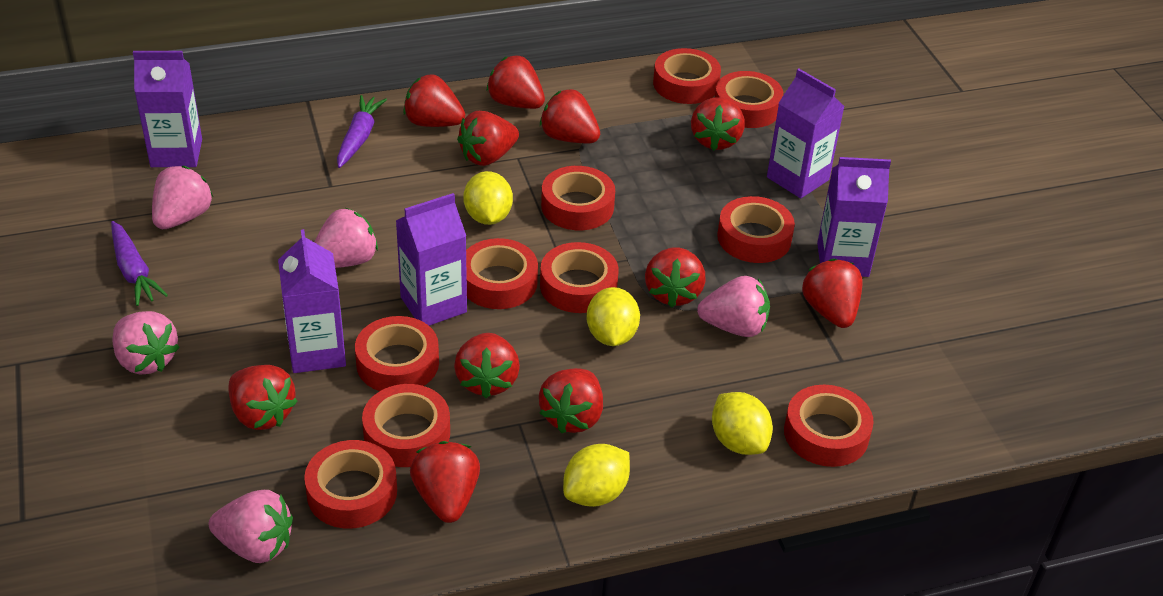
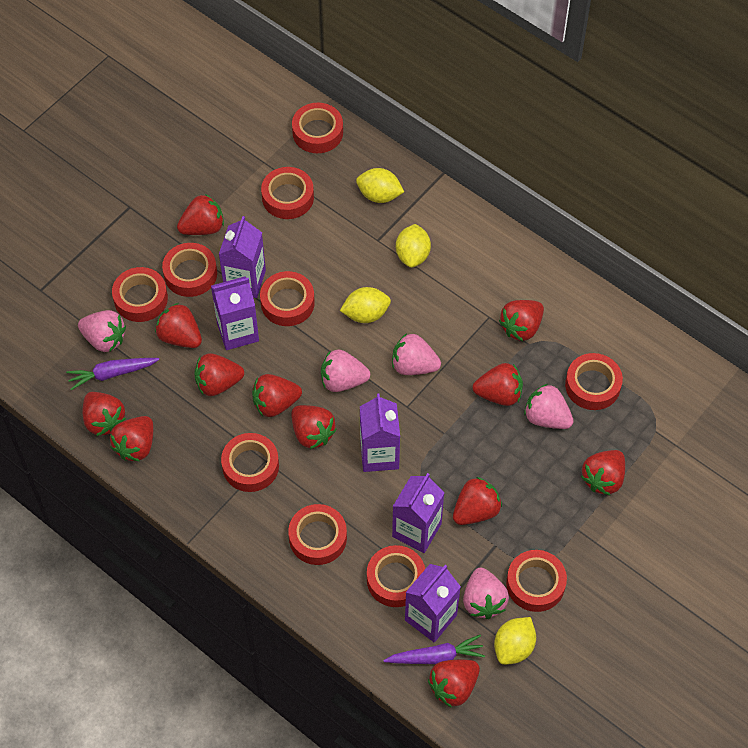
red strawberry: 11 -> 12

